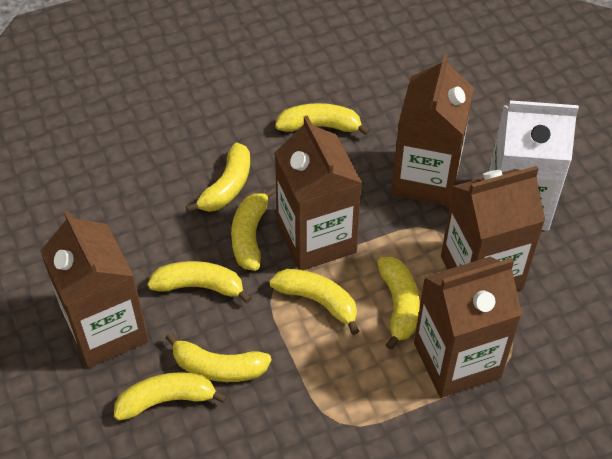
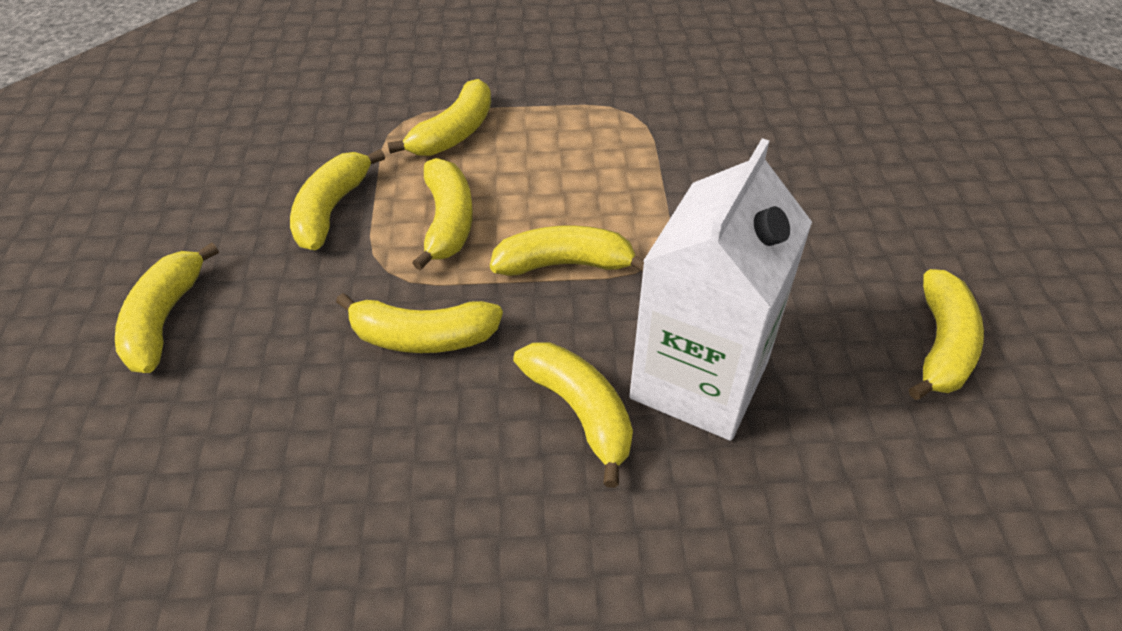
brown carton: 5 -> 0

